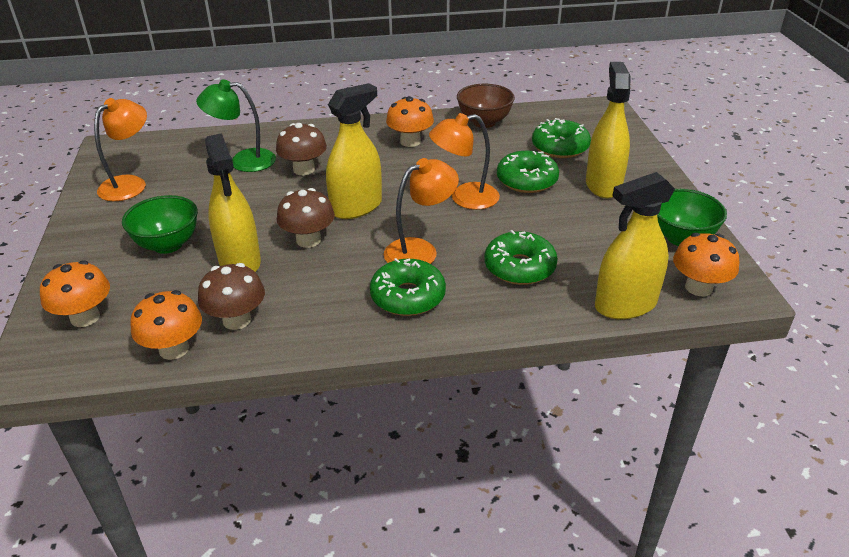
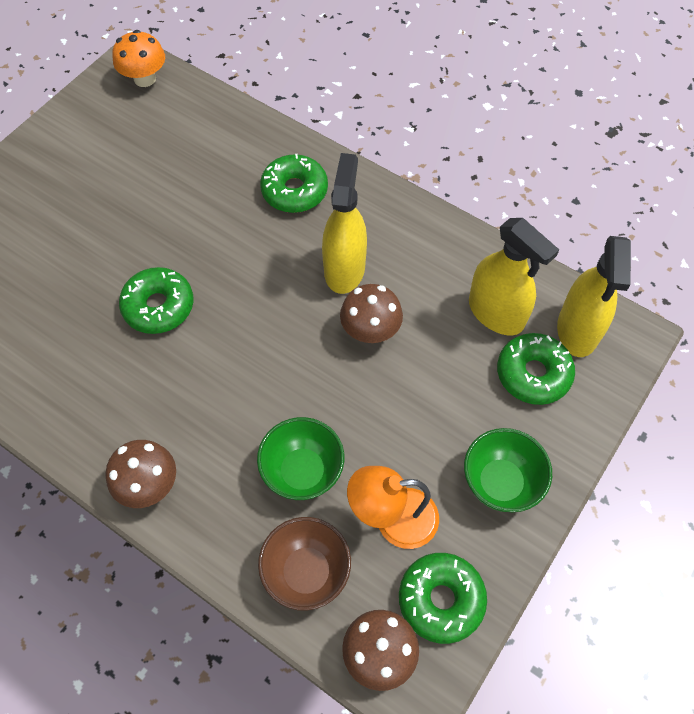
green lamp: 1 -> 0
orange lamp: 3 -> 1
orange mushroom: 4 -> 1
yellow spray bottle: 4 -> 3

